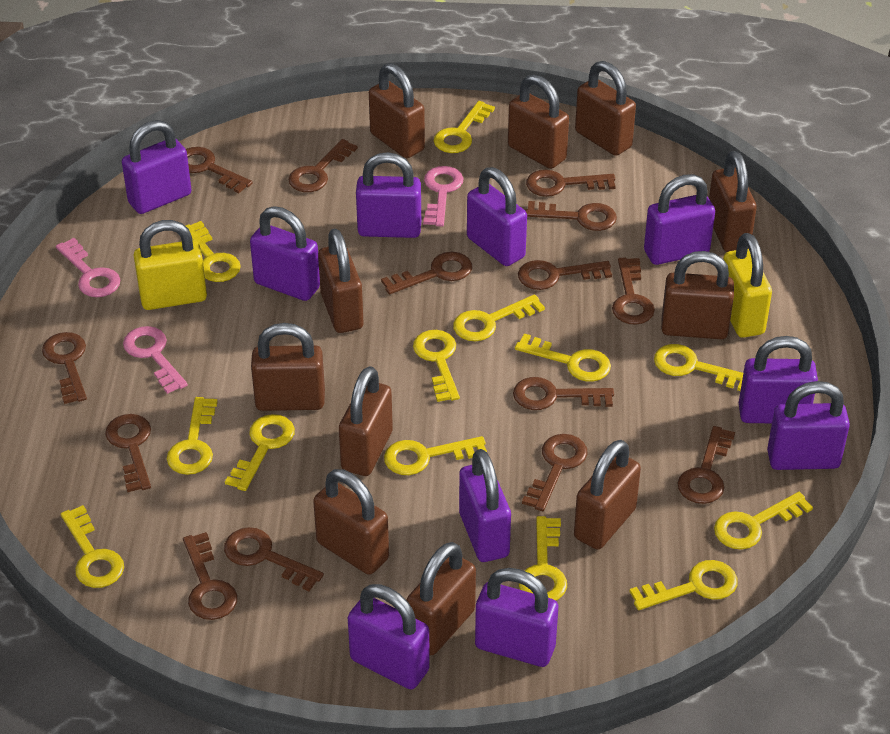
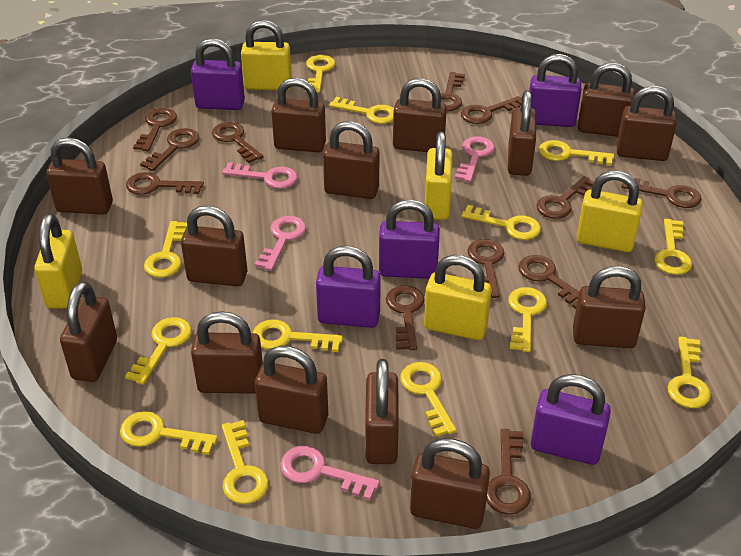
brown key: 14 -> 12
brown padlock: 11 -> 14
pink key: 3 -> 4
purple padlock: 10 -> 5
yellow padlock: 2 -> 5

